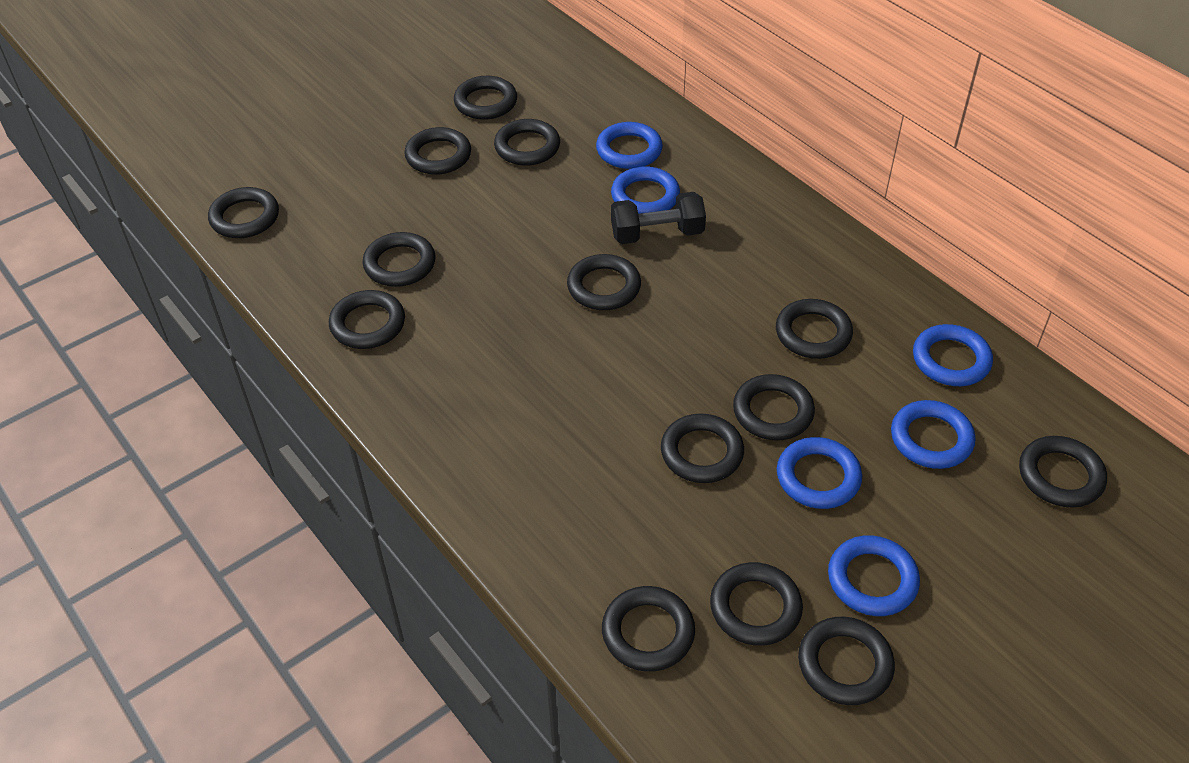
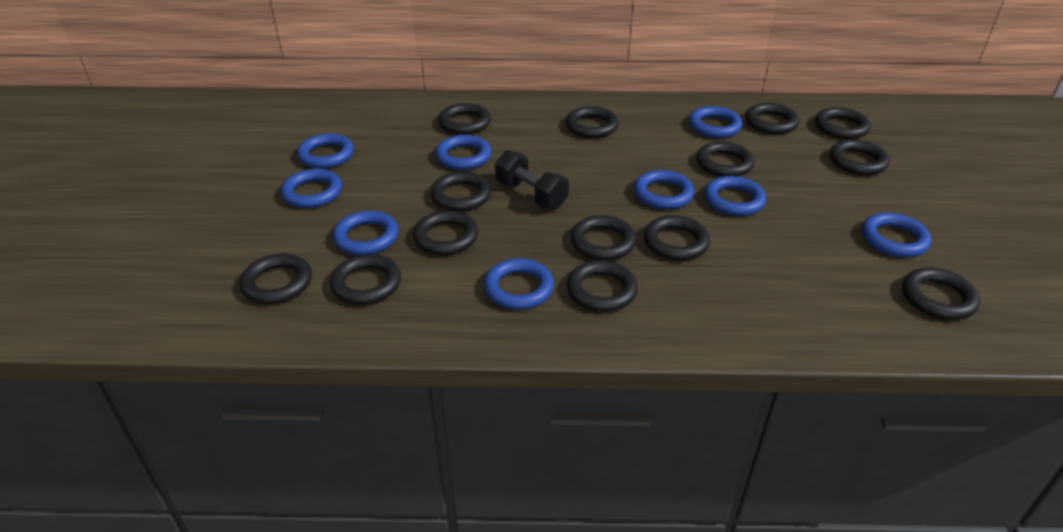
blue ring: 6 -> 9

